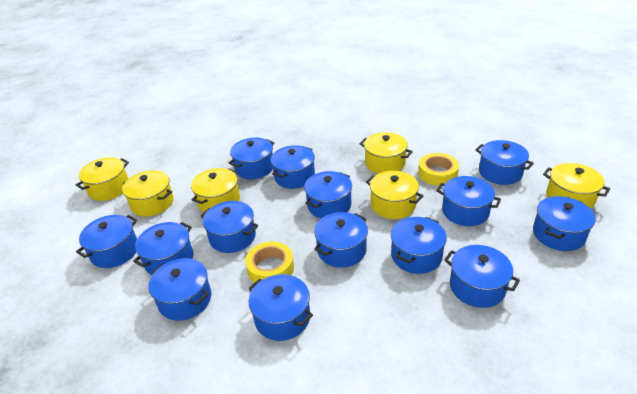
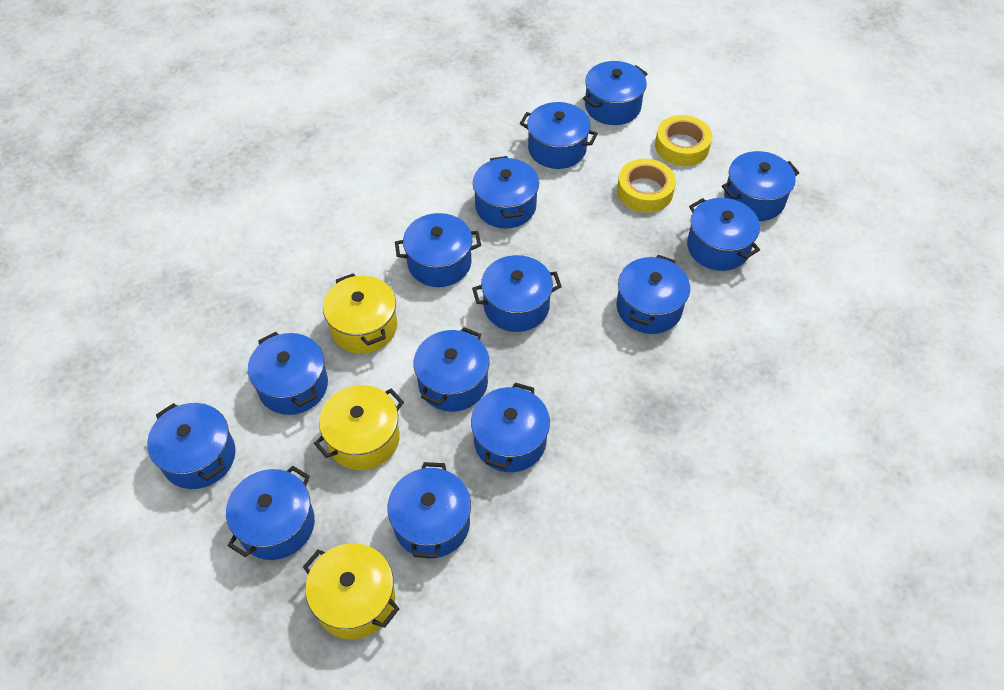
yellow pot: 6 -> 3

